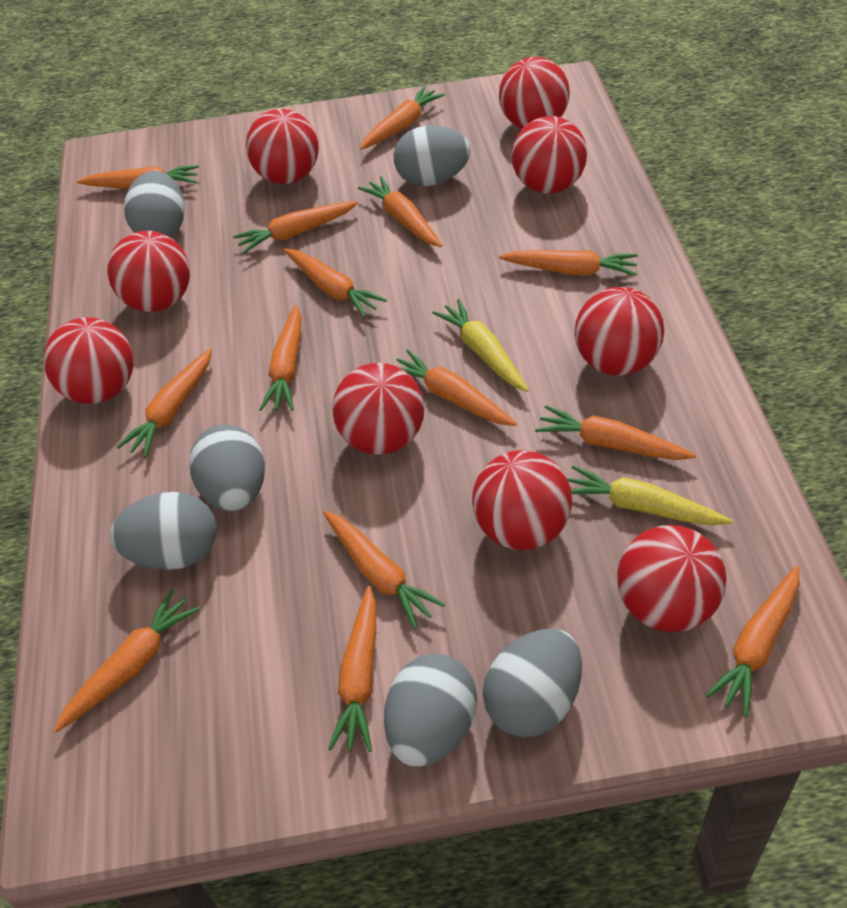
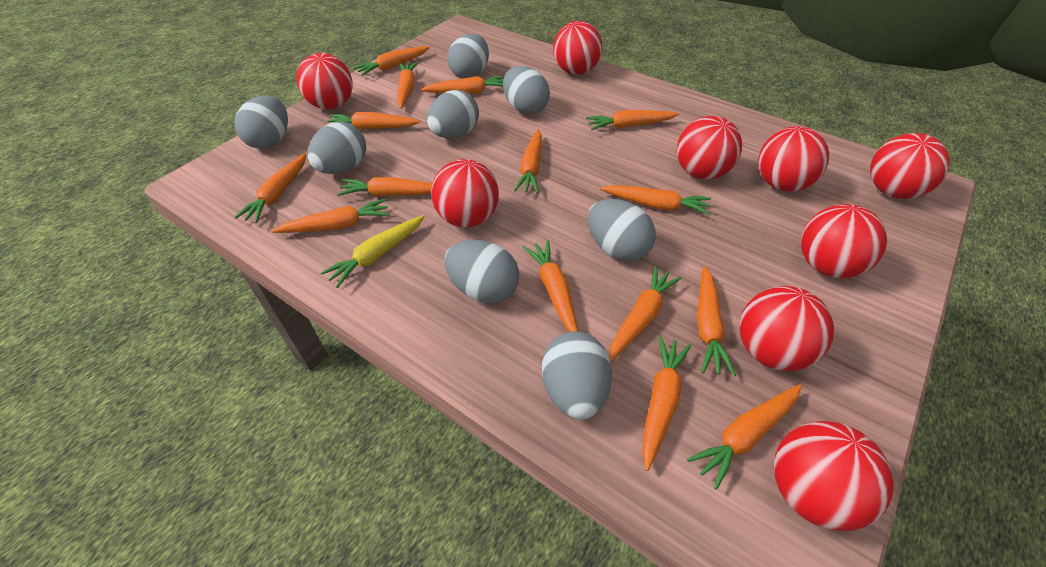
grey egg: 6 -> 8
orange carrot: 14 -> 15
yellow carrot: 2 -> 1

